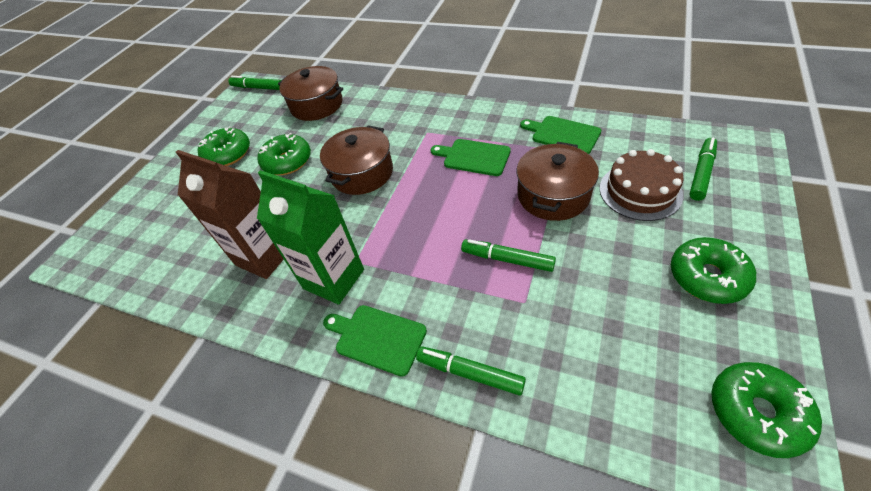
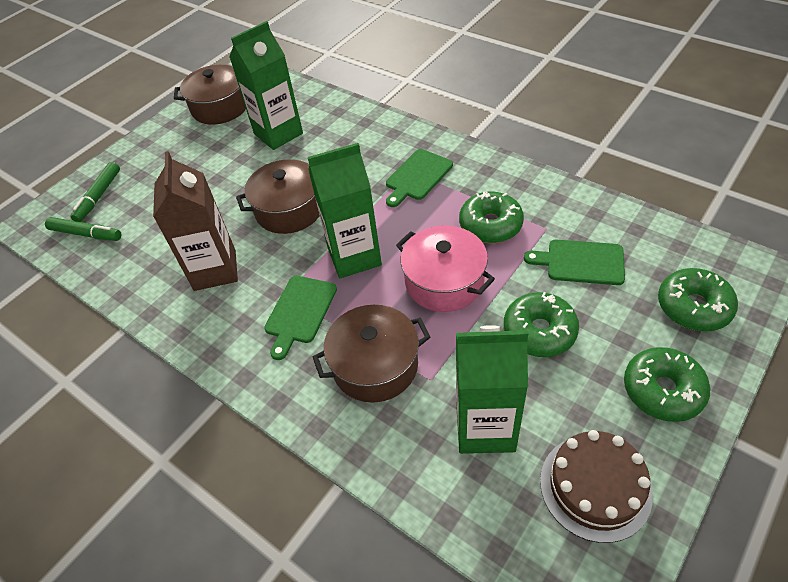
green carton: 1 -> 3
green marker: 4 -> 2
pink pot: 0 -> 1

